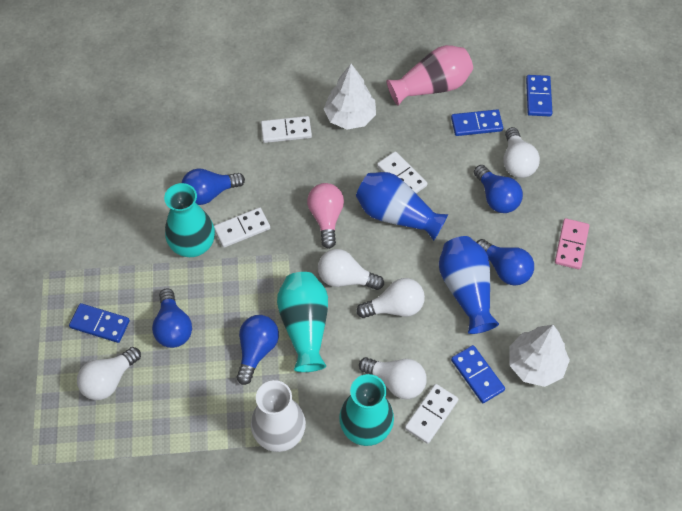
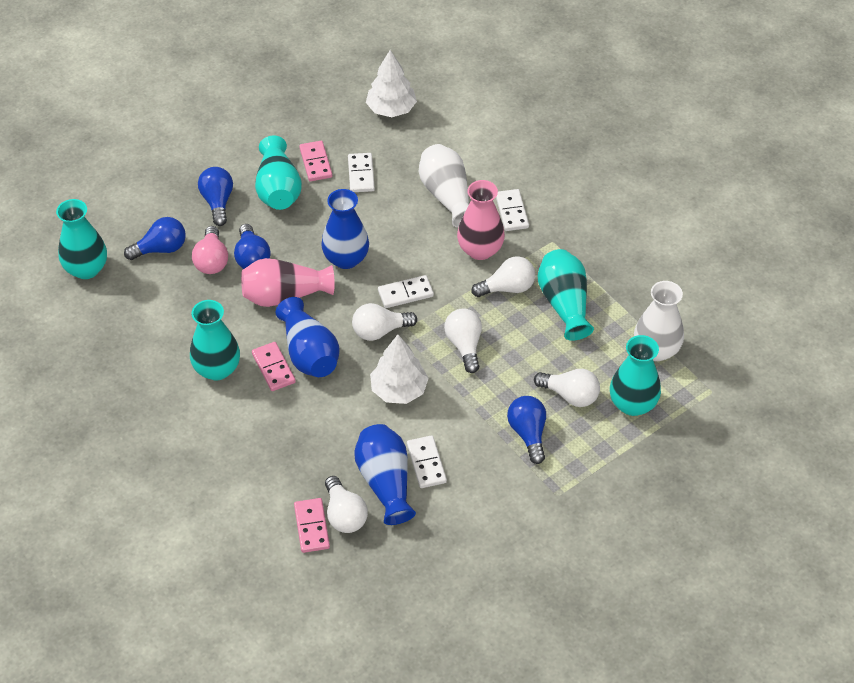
blue domino: 4 -> 0
blue light bulb: 5 -> 4
blue vase: 2 -> 3
pink domino: 1 -> 3
pink vase: 1 -> 2
turquoise vase: 3 -> 5
white vase: 1 -> 2

